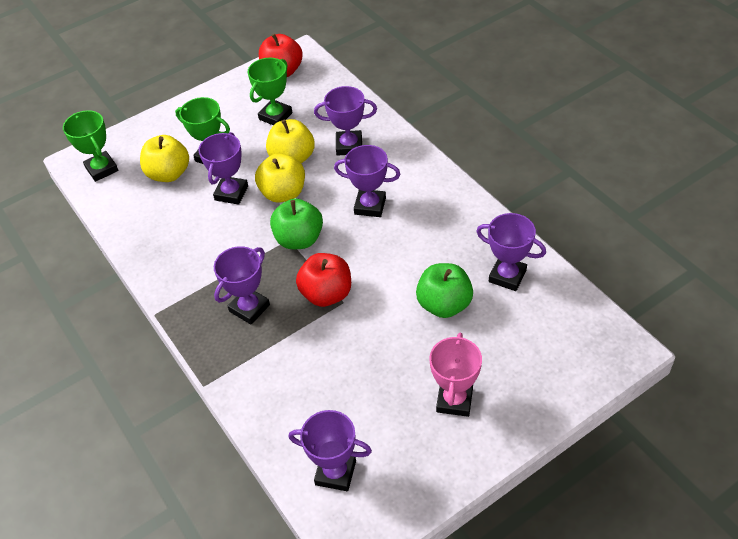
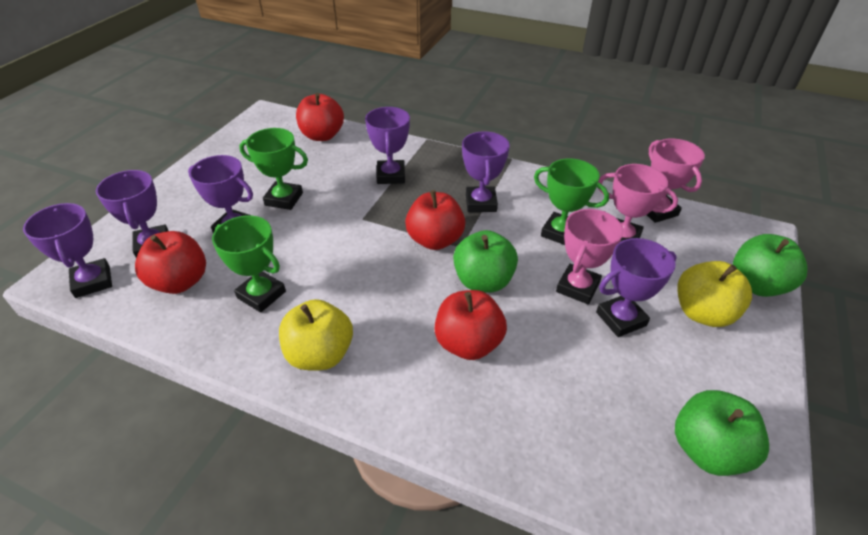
green apple: 2 -> 3
pink trophy: 1 -> 3
red apple: 2 -> 4
yellow apple: 3 -> 2

